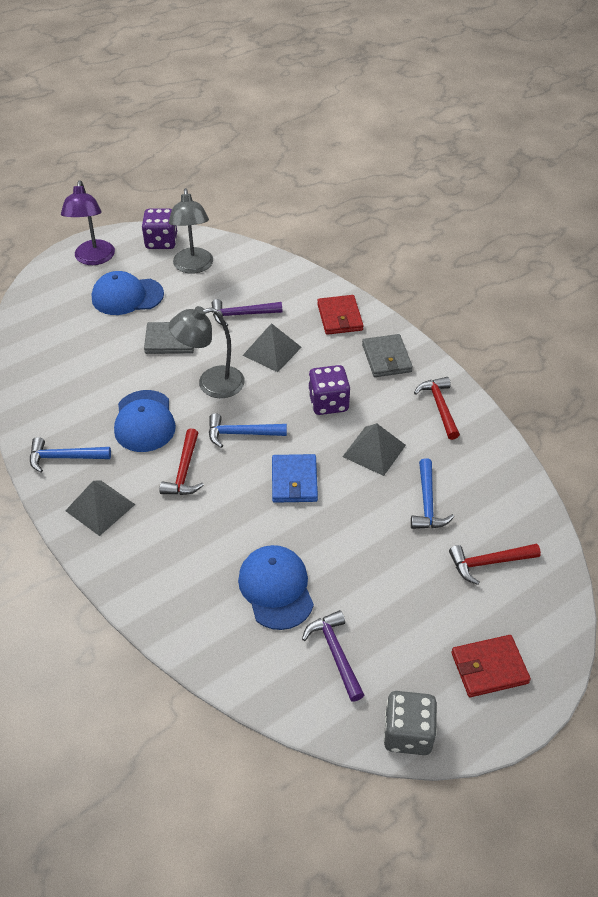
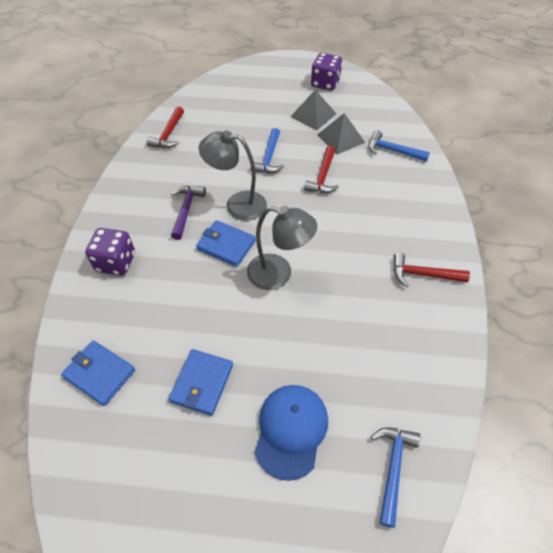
blue cap: 3 -> 1
blue wallet: 1 -> 3
grey dice: 1 -> 0
grey pyramid: 3 -> 2
grey wallet: 2 -> 0
purple hammer: 2 -> 1
purple lamp: 1 -> 0
red wallet: 2 -> 0

